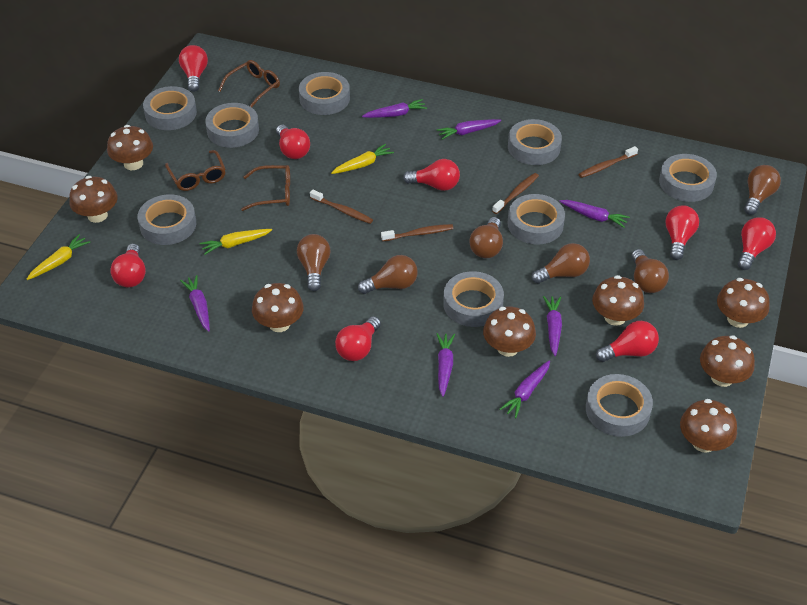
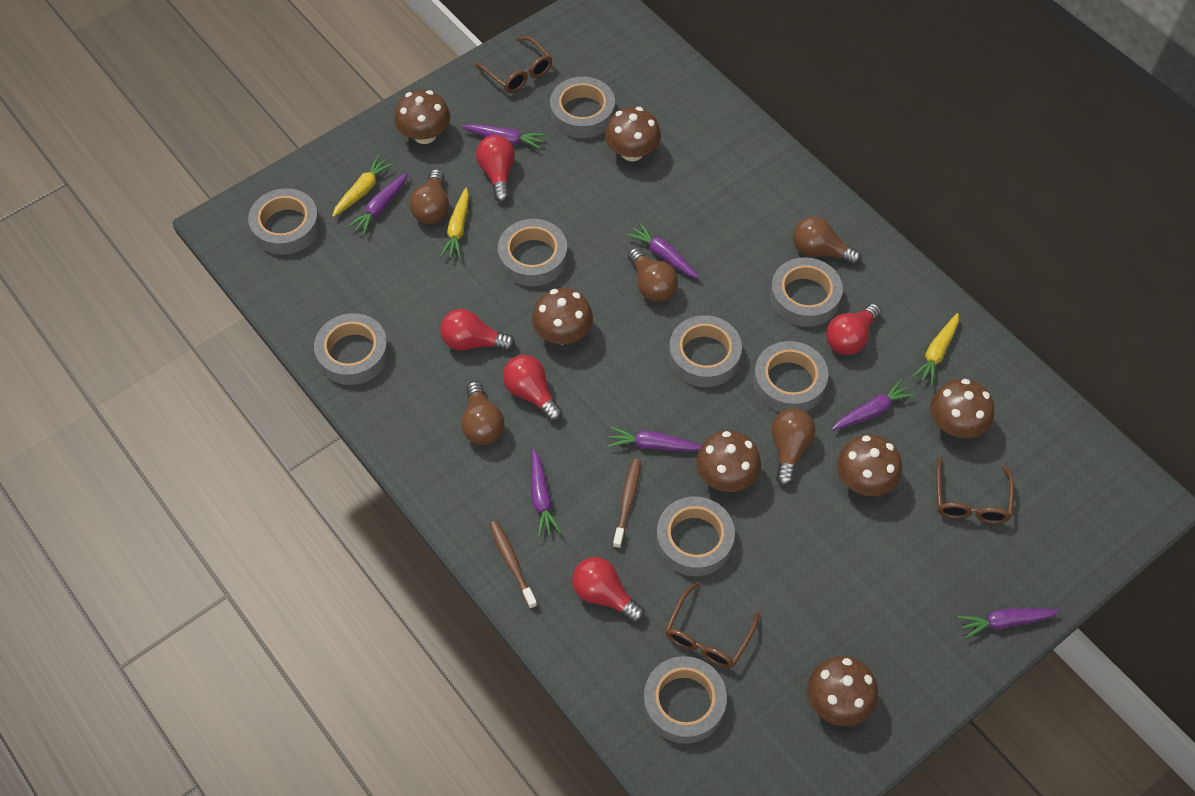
brown light bulb: 6 -> 5
brown mushroom: 8 -> 7
brown toothbrush: 4 -> 2
red light bulb: 8 -> 5

